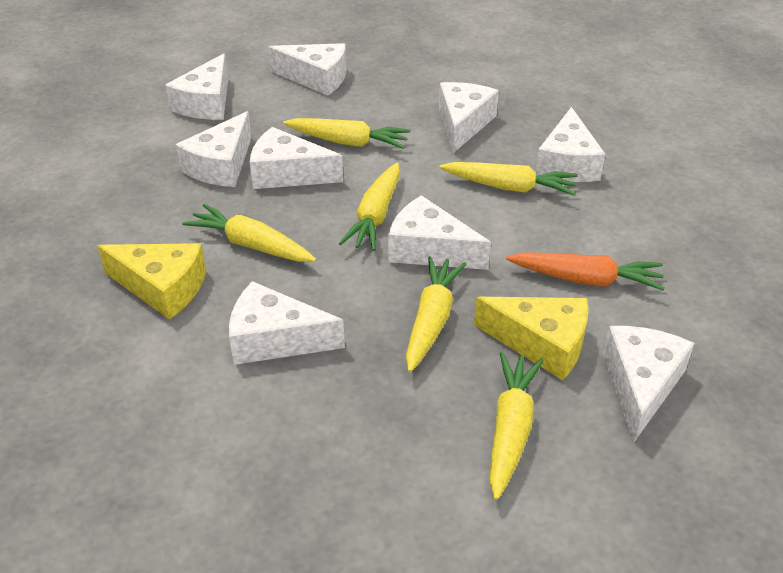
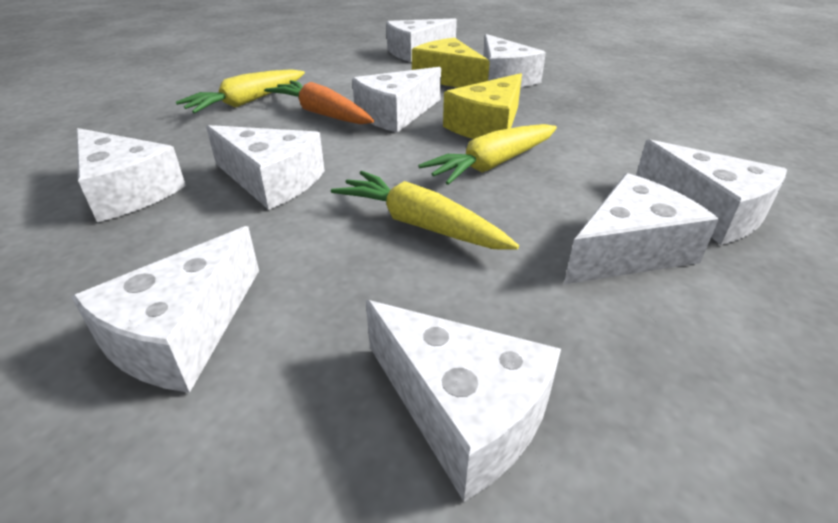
yellow carrot: 6 -> 3

